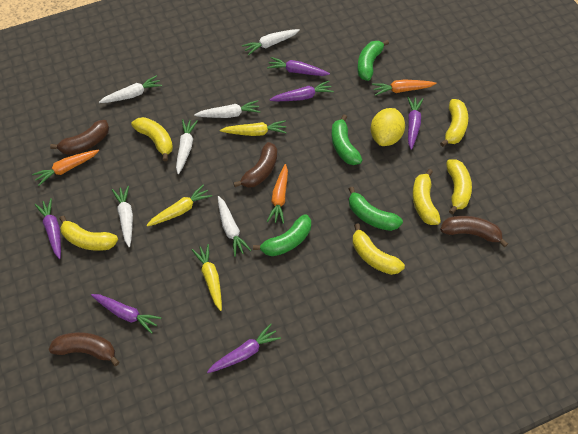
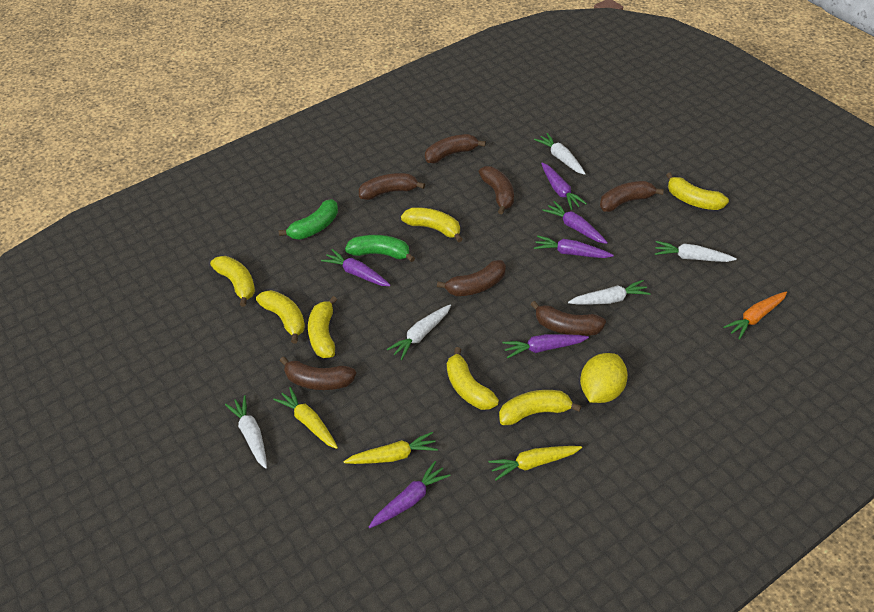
brown banana: 4 -> 7
green banana: 4 -> 2
orange carrot: 3 -> 1
white carrot: 6 -> 5
yellow banana: 6 -> 7

